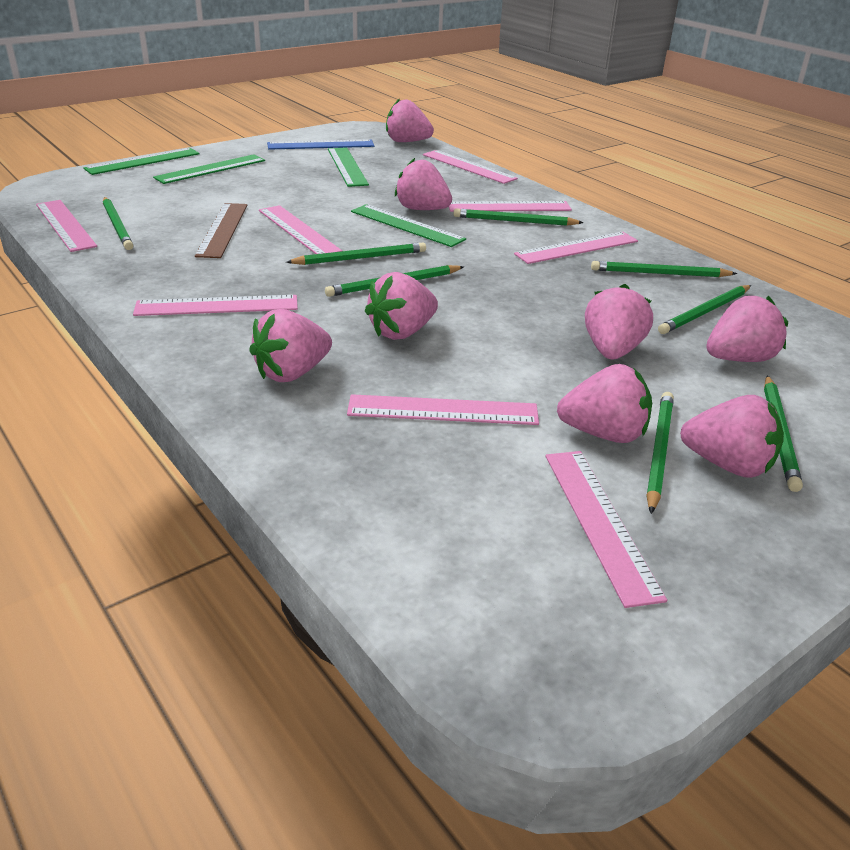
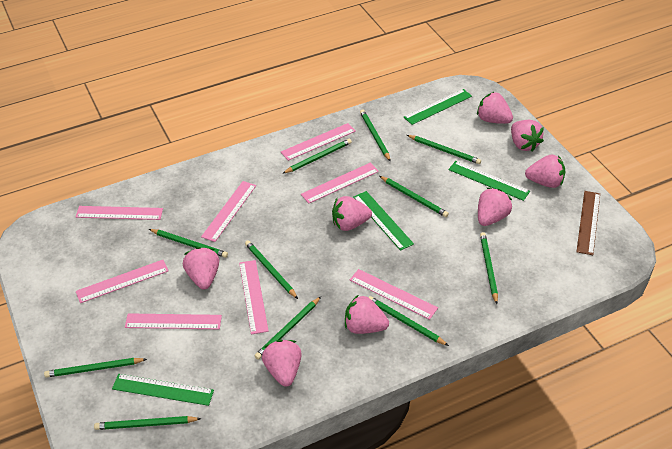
blue ruler: 1 -> 0
green pencil: 8 -> 11

